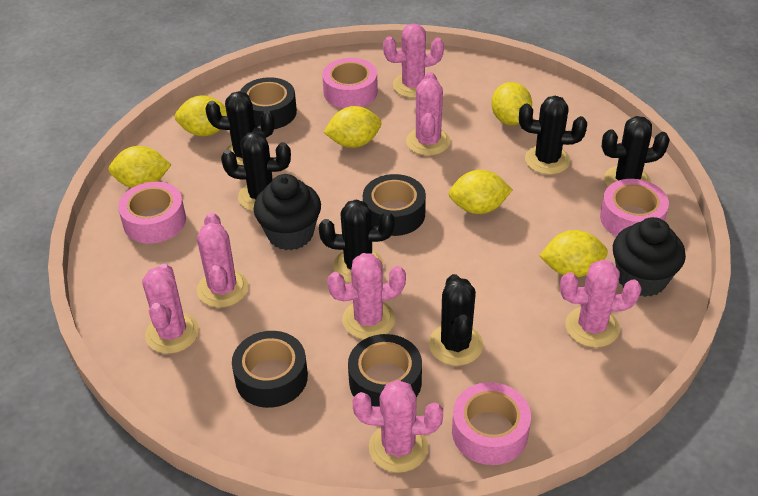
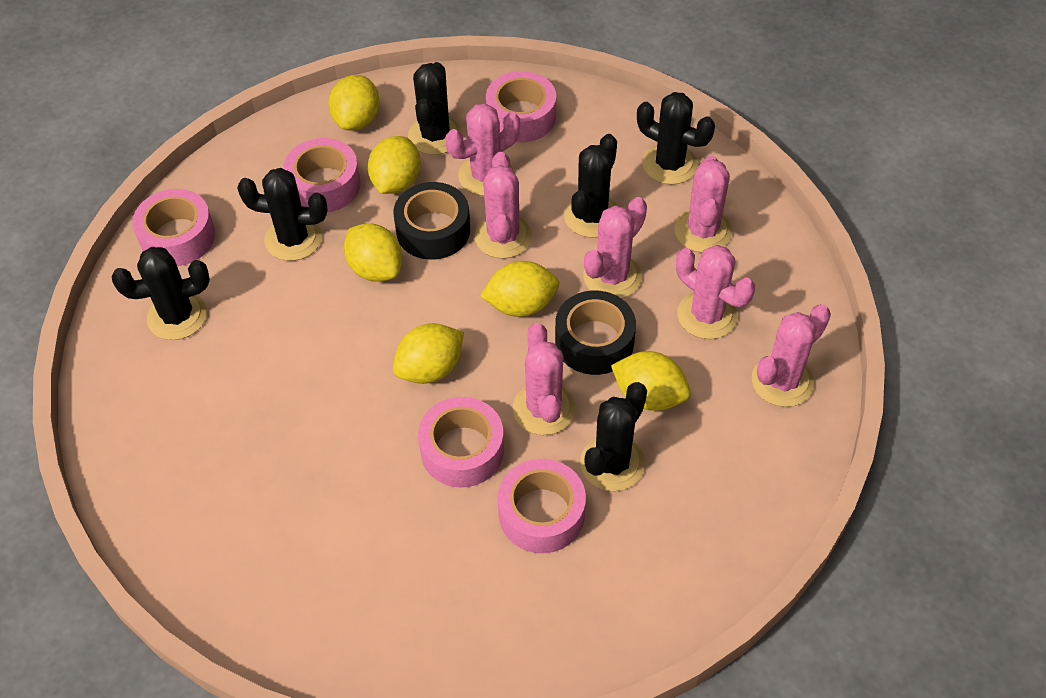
black cupcake: 2 -> 0
black tape: 4 -> 2
pink tape: 4 -> 5

